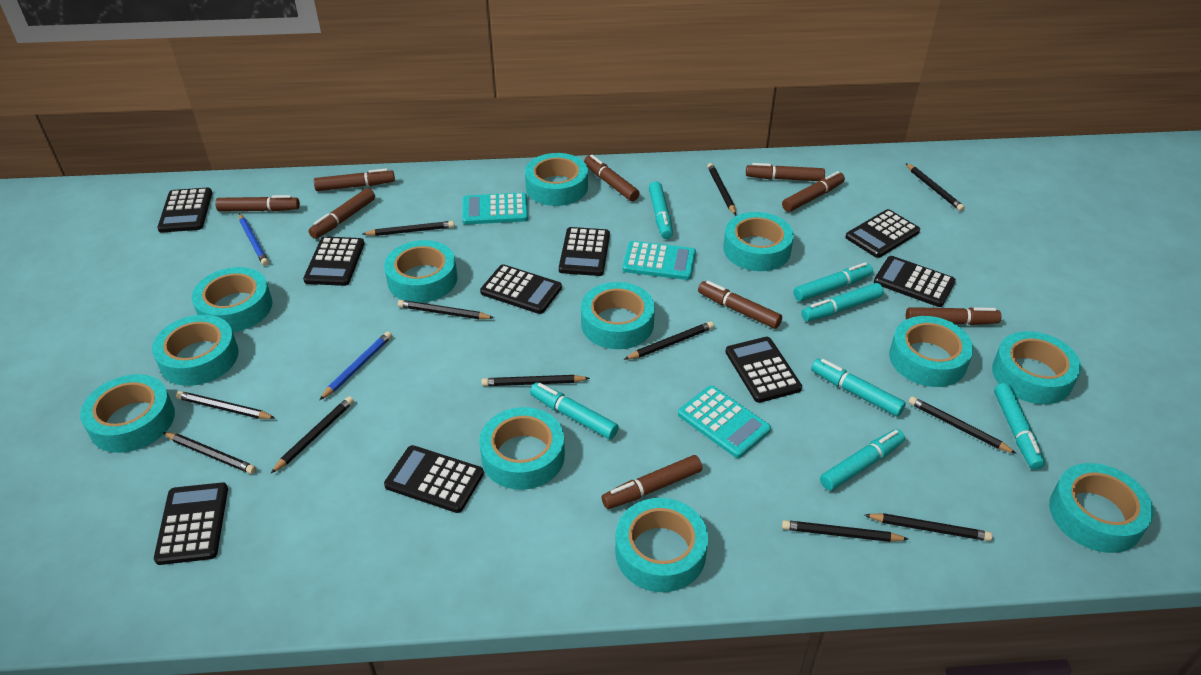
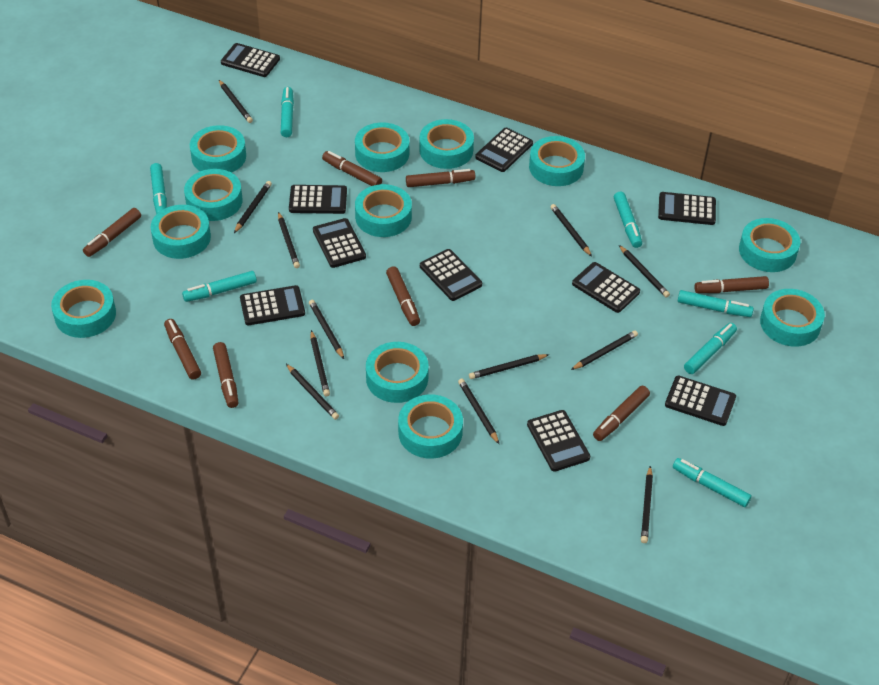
black calculator: 9 -> 10
blue pencil: 2 -> 0
brown marker: 9 -> 8
turquoise calculator: 3 -> 0

